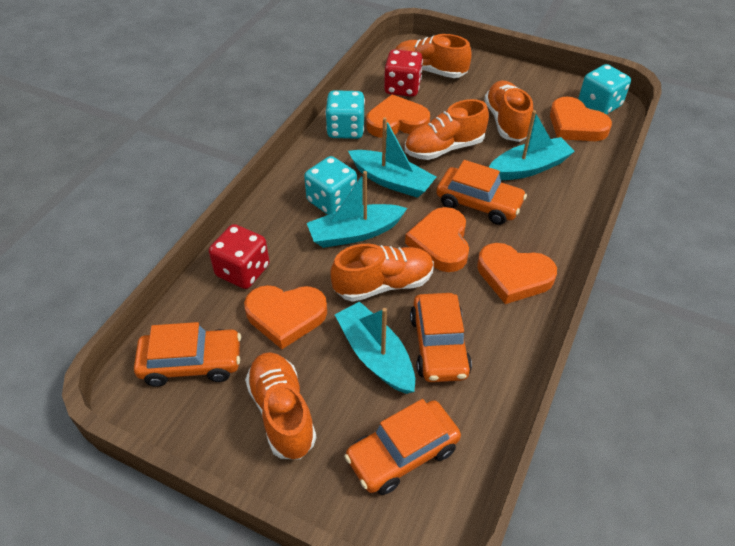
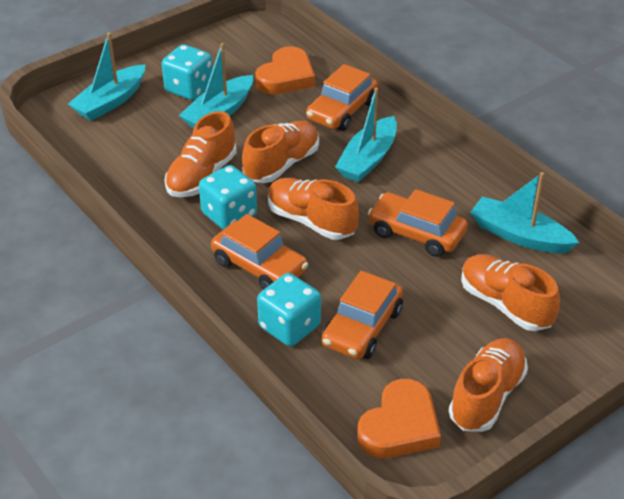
orange heart: 5 -> 2
red dice: 2 -> 0

